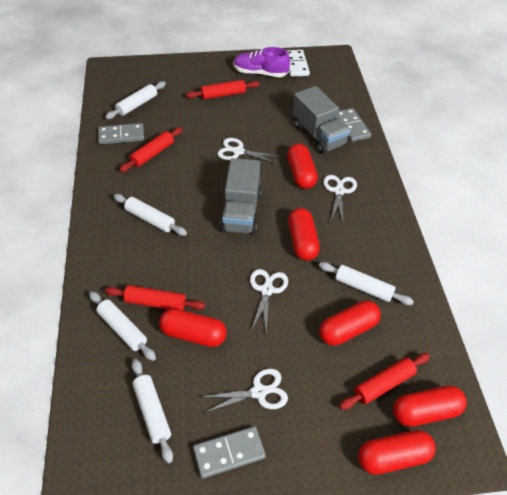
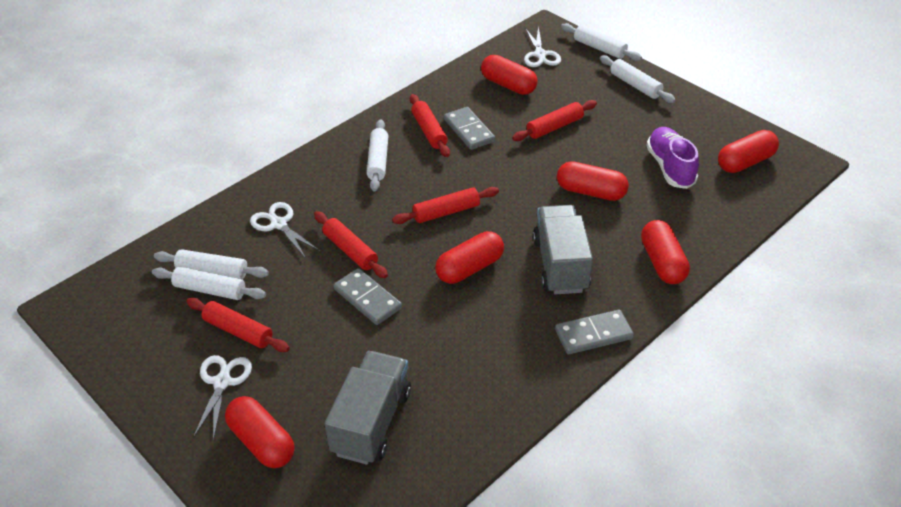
red rolling pin: 4 -> 5
white domino: 1 -> 0
white scissors: 4 -> 3

